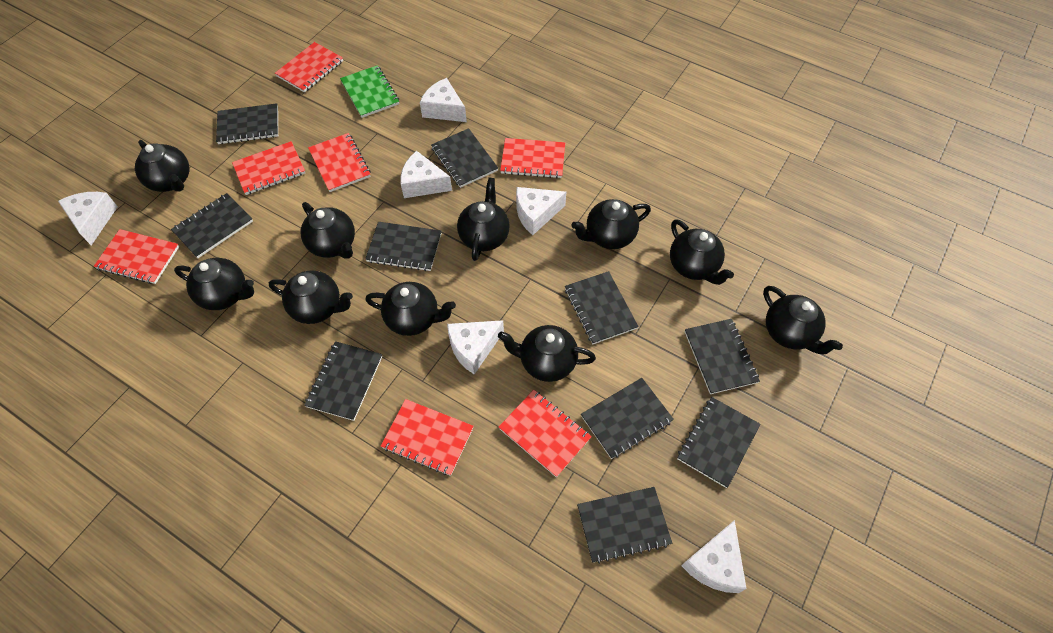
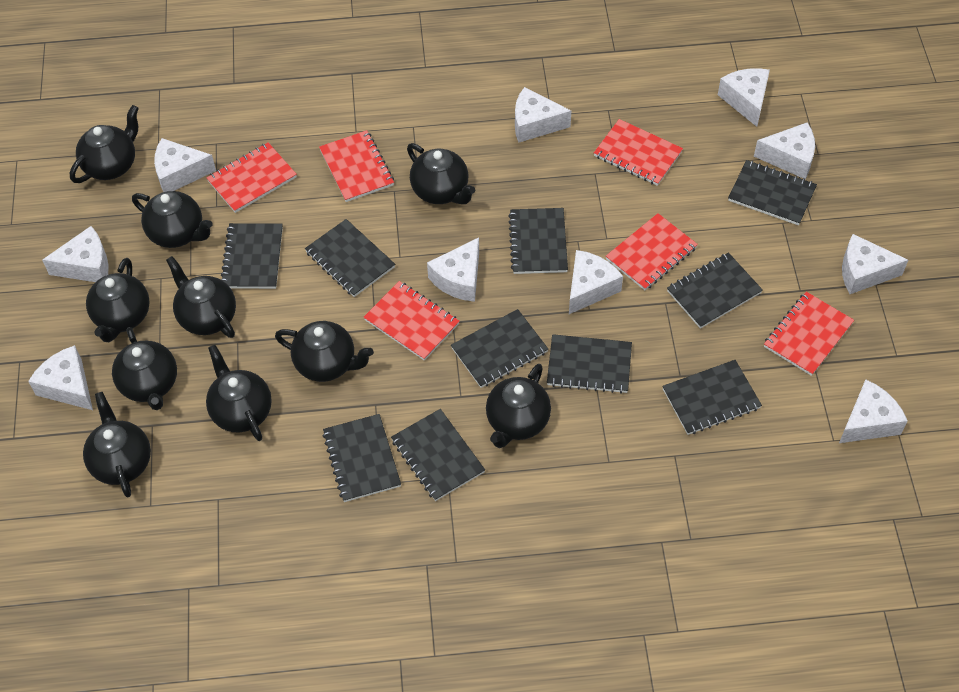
green notebook: 1 -> 0
red notebook: 7 -> 6
white cheese: 6 -> 10

